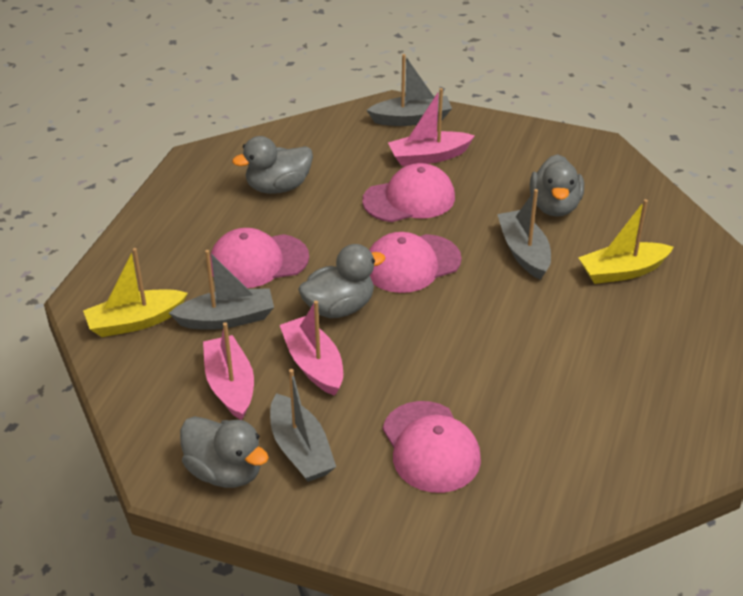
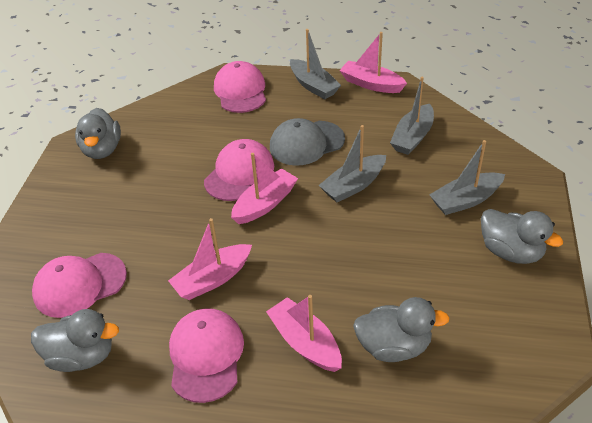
grey cap: 0 -> 1
pink boat: 3 -> 4
yellow boat: 2 -> 0

